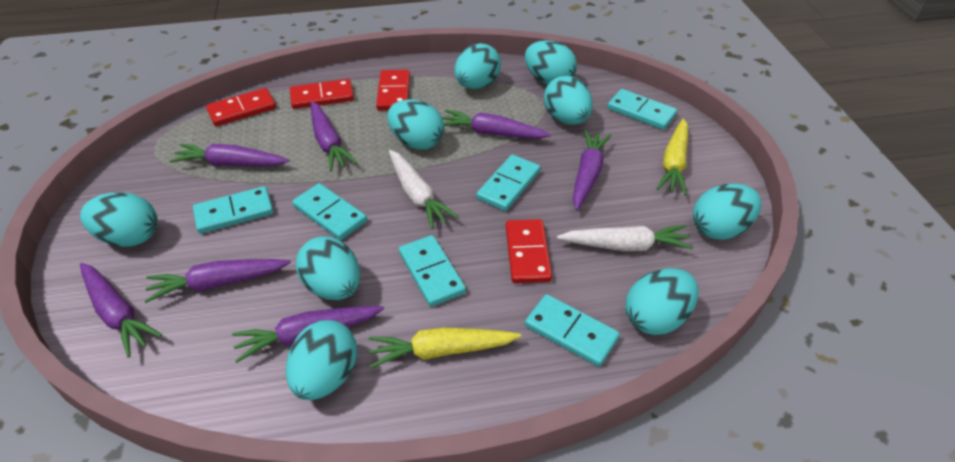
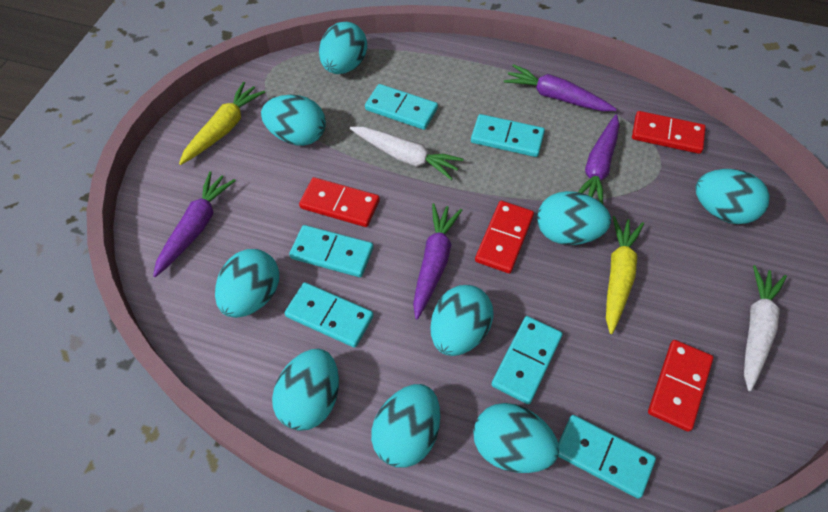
purple carrot: 7 -> 4

